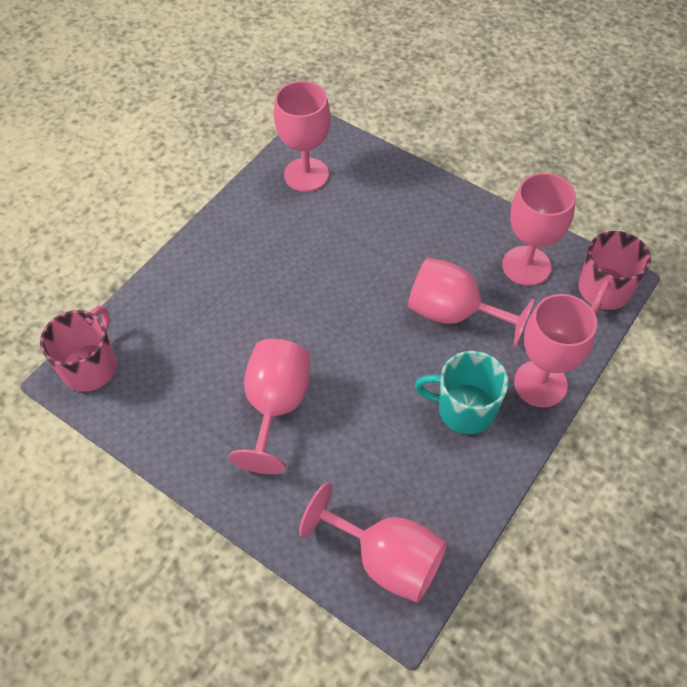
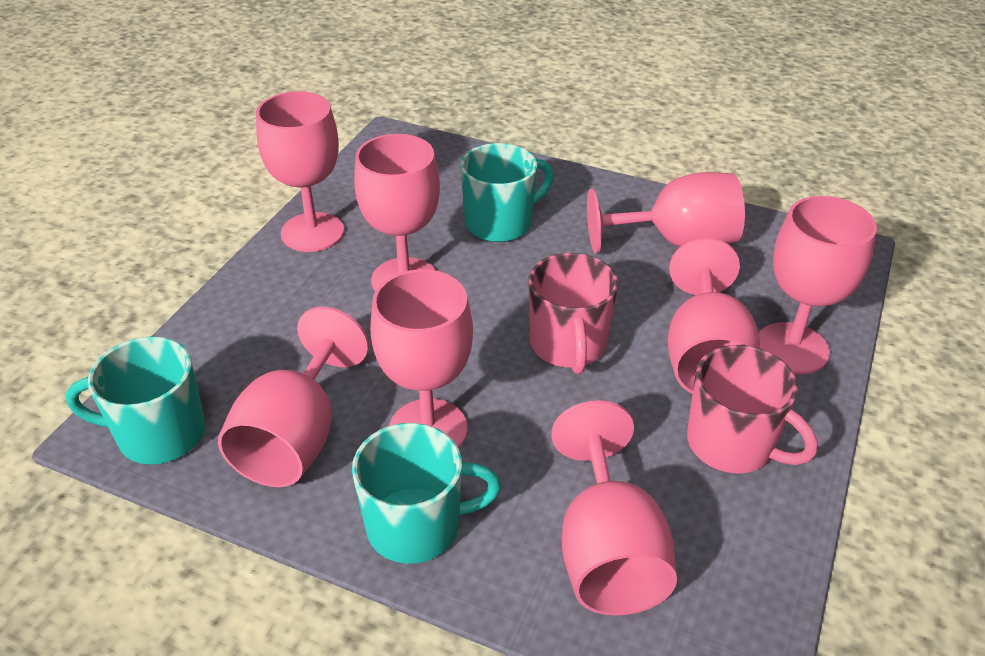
pink goblet: 6 -> 8
turquoise mug: 1 -> 3

